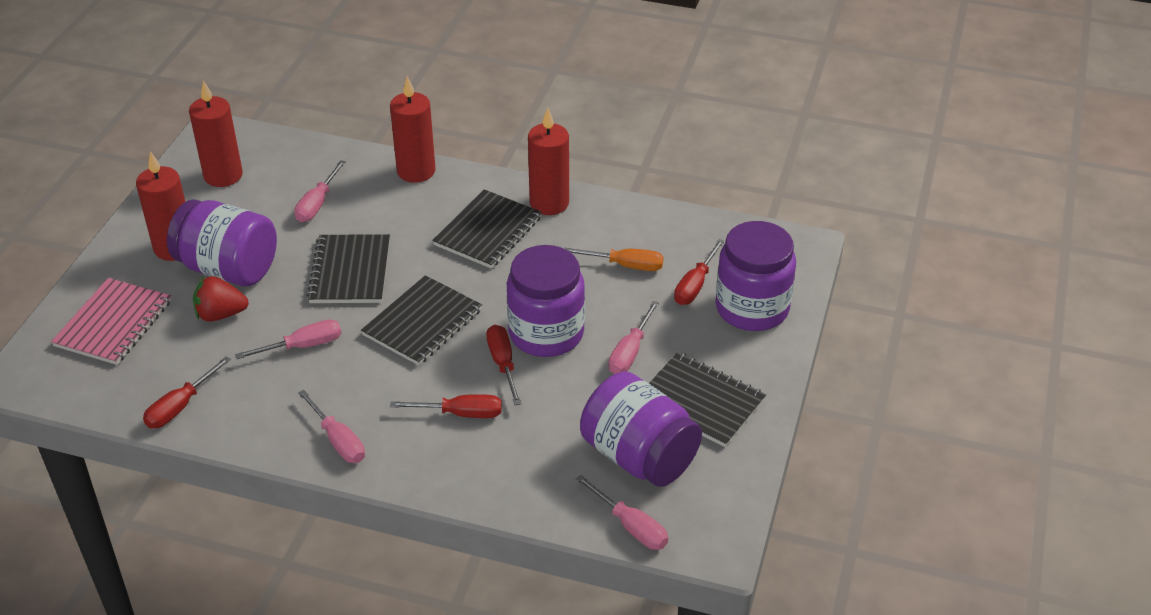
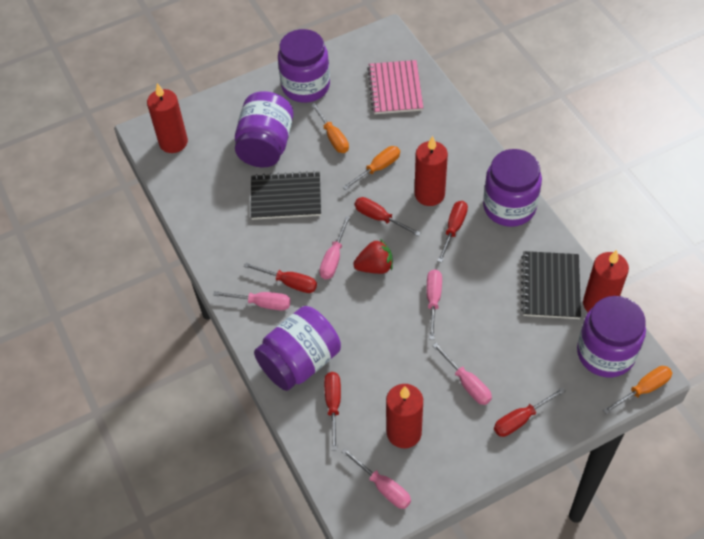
black notebook: 4 -> 2
orange screwdriver: 1 -> 3
purple jar: 4 -> 5
red screwdriver: 4 -> 5

